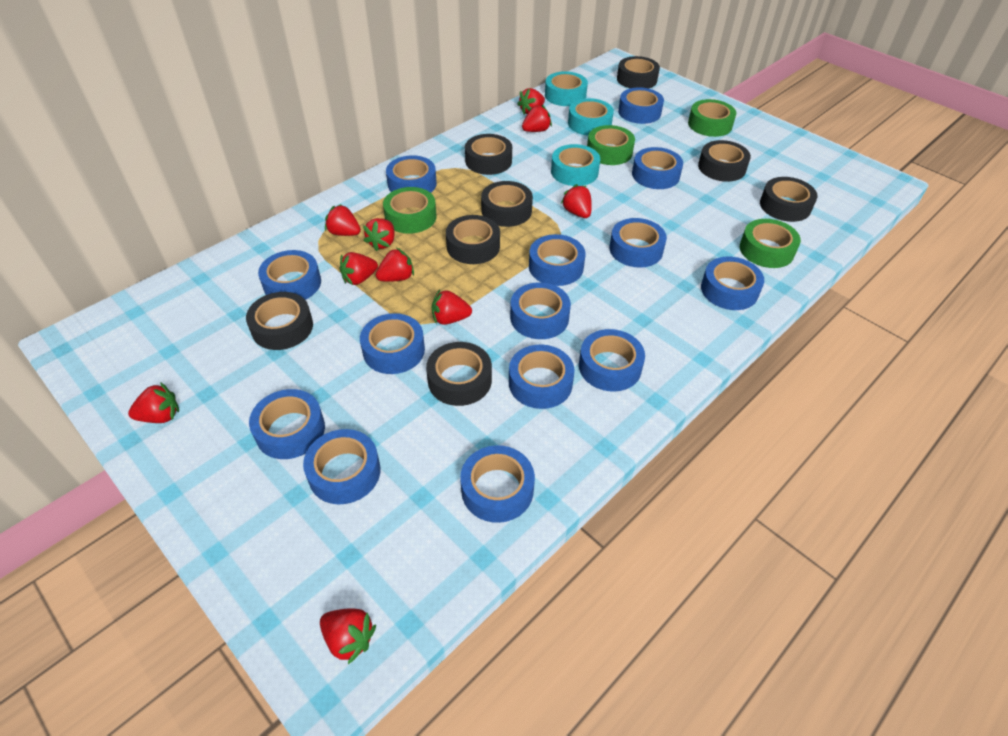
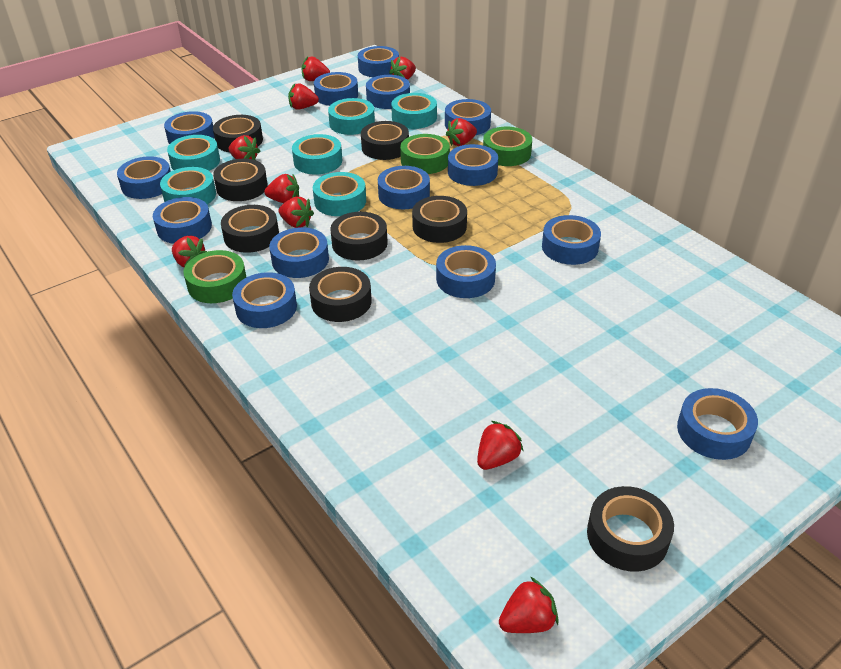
green tape: 4 -> 3
turquoise tape: 3 -> 6

